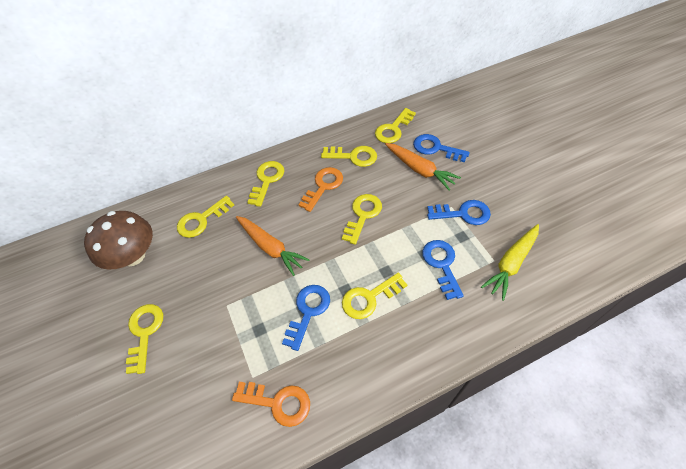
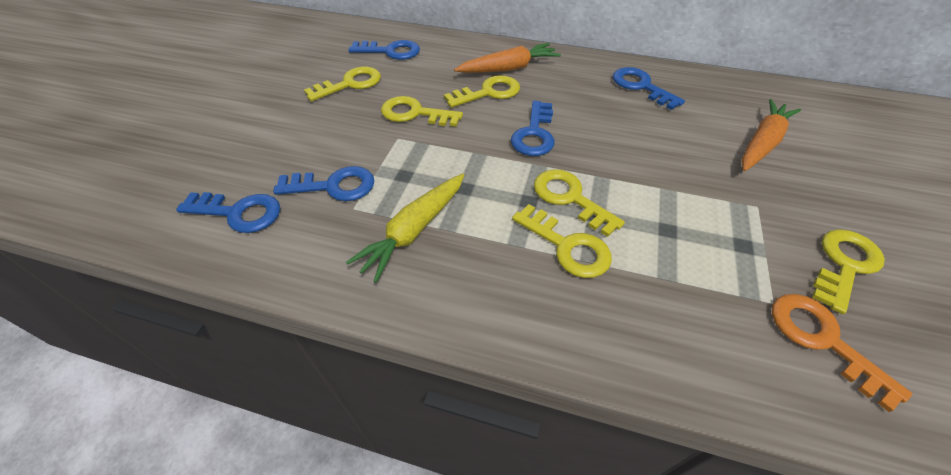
blue key: 4 -> 5
brown mushroom: 1 -> 0
orange key: 2 -> 1
yellow key: 7 -> 6

